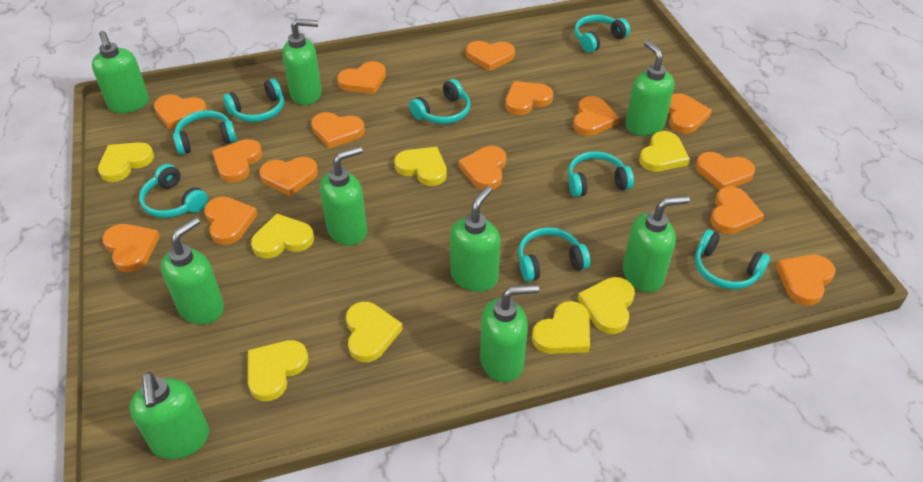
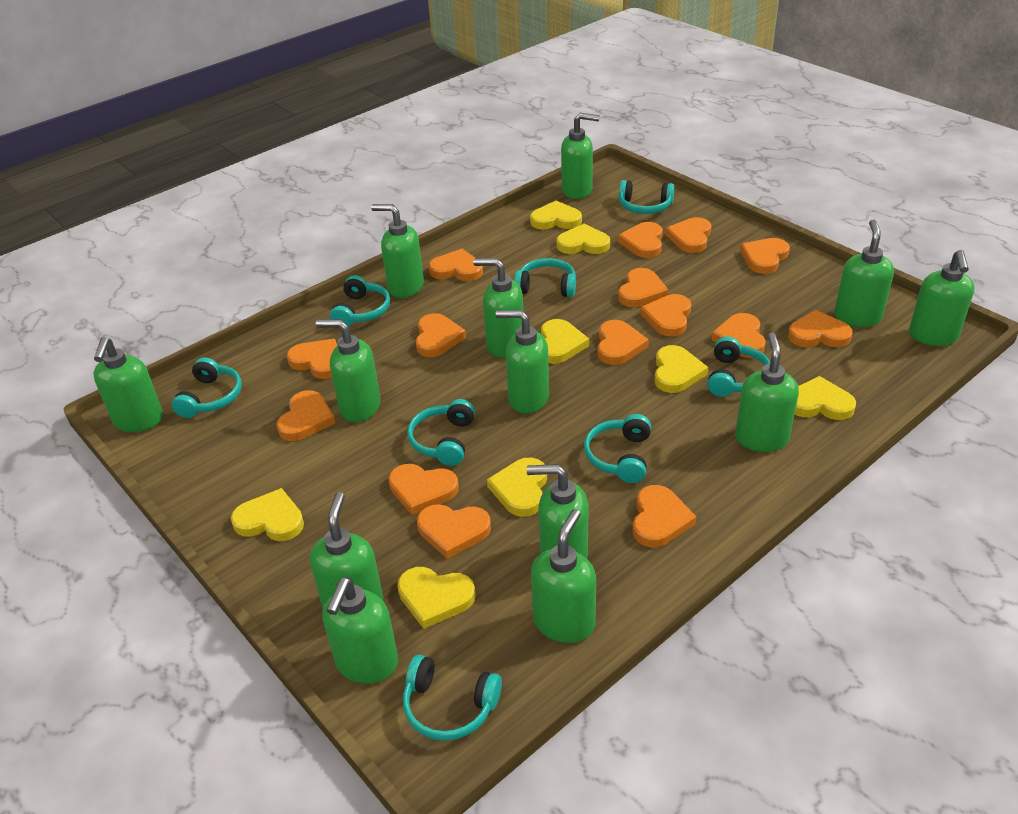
green soap dispenser: 9 -> 13

